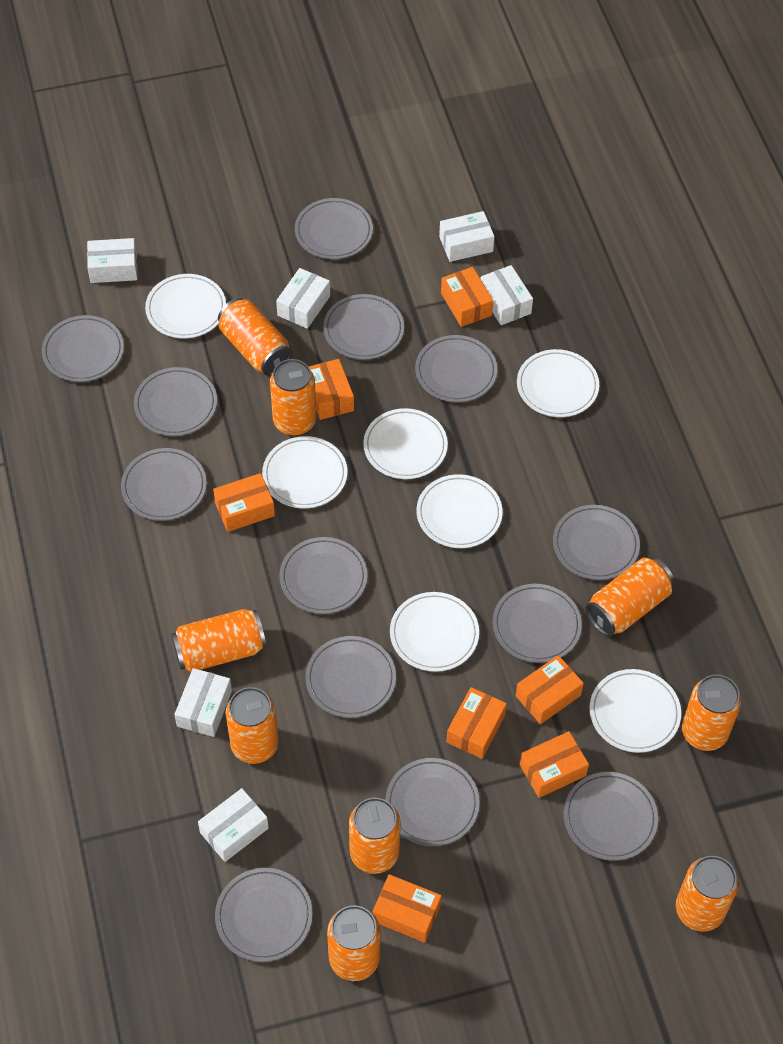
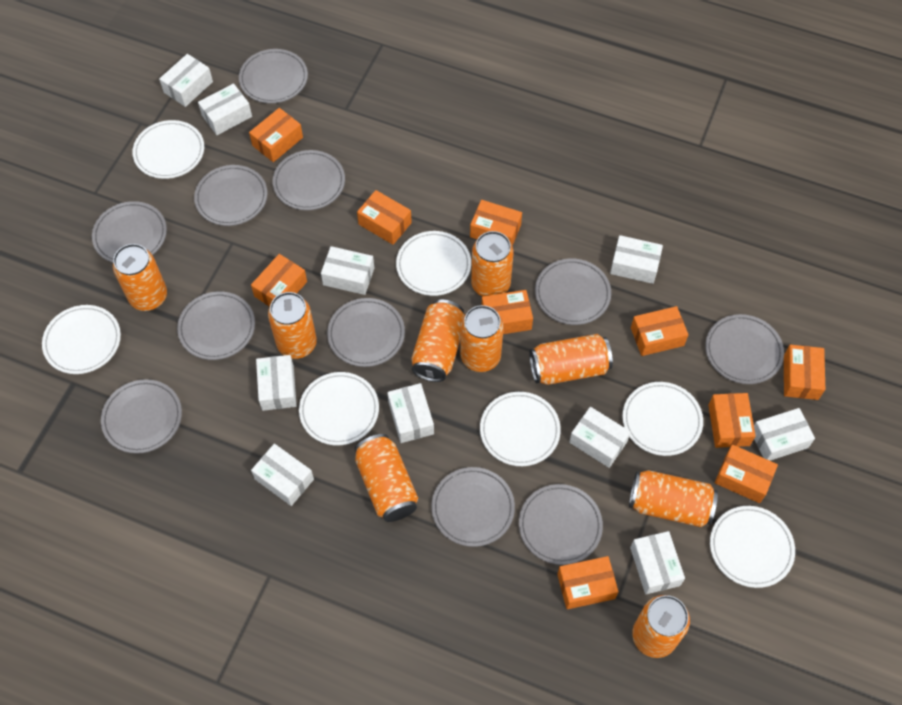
grey plate: 13 -> 11
orange box: 7 -> 10
white box: 6 -> 10

